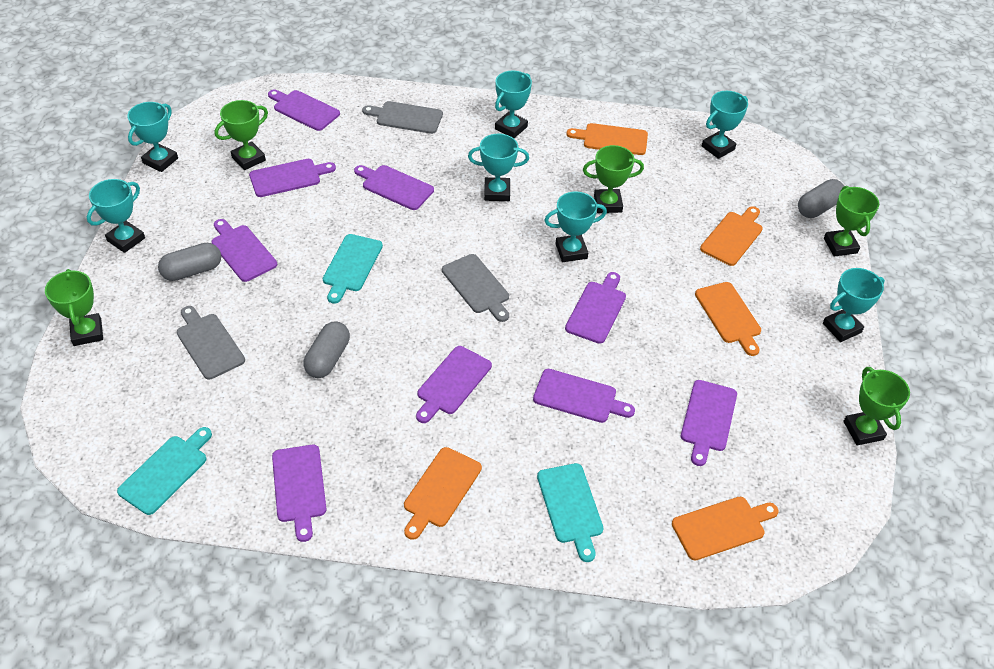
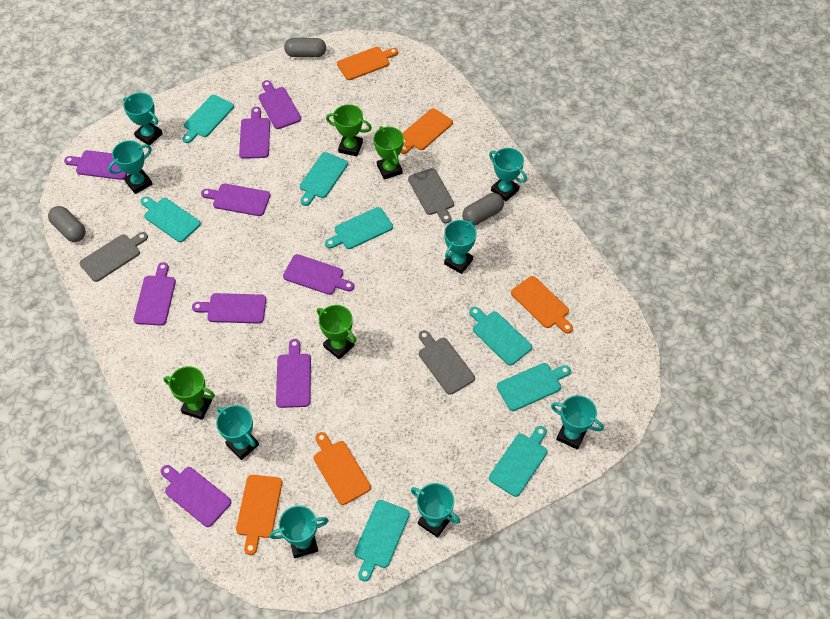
green trophy: 5 -> 4
turquoise cutting board: 3 -> 8
turquoise trophy: 7 -> 8

